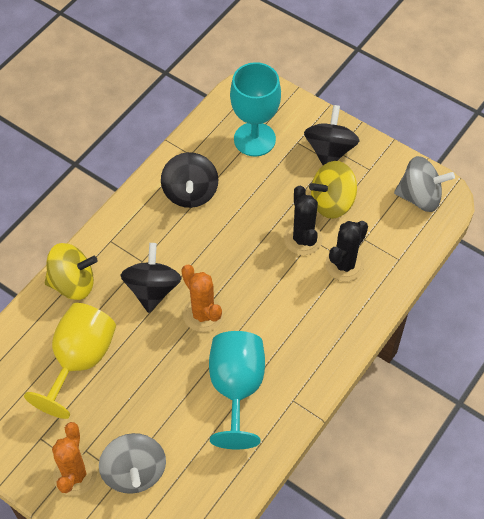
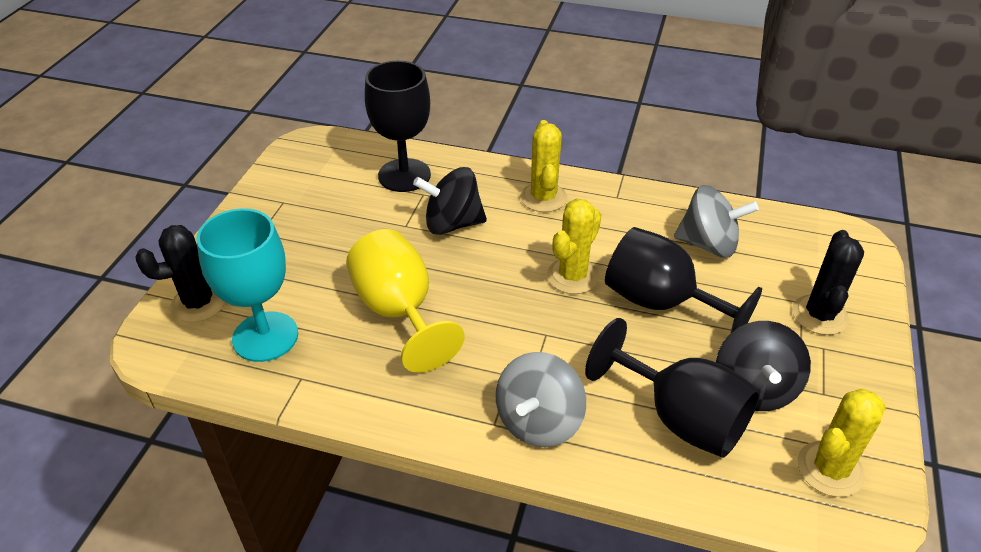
black goblet: 0 -> 3
black spinning top: 3 -> 2
orange cactus: 2 -> 0
turquoise goblet: 2 -> 1
yellow cactus: 0 -> 3
yellow spinning top: 2 -> 0

